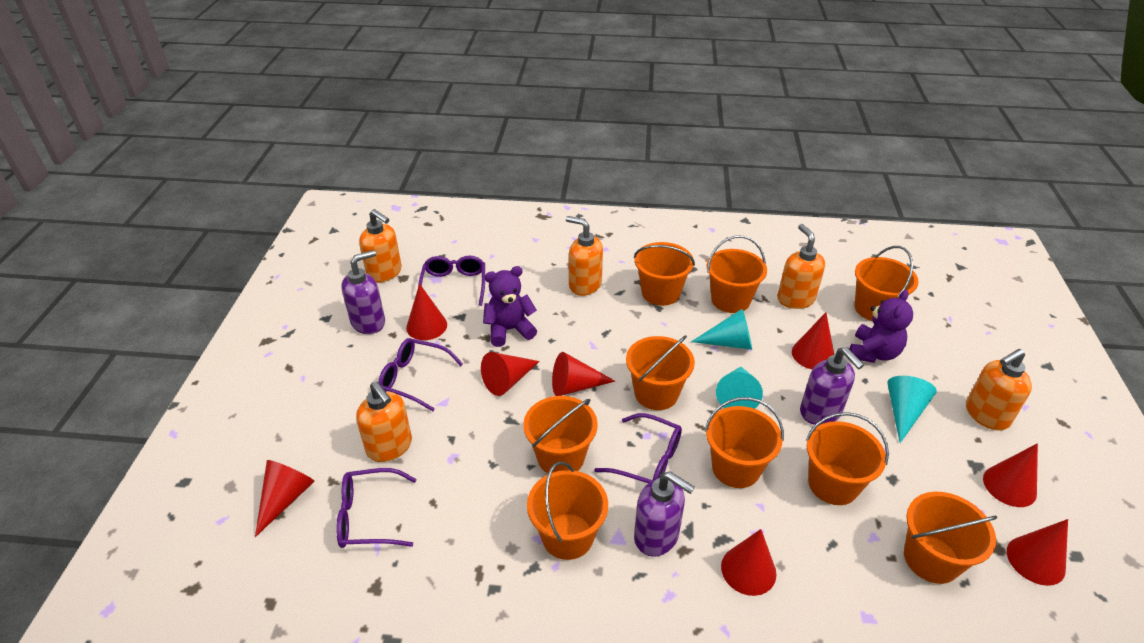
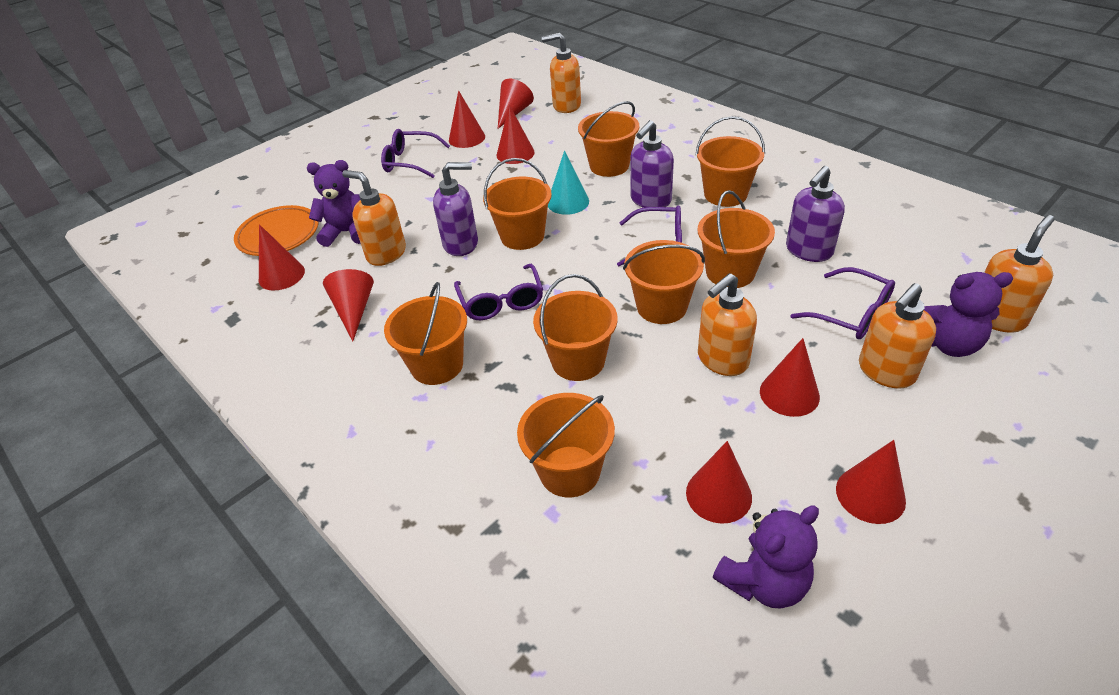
orange bucket: 9 -> 8
orange plate: 0 -> 1
purple teddy bear: 2 -> 3
turquoise cone: 3 -> 1

